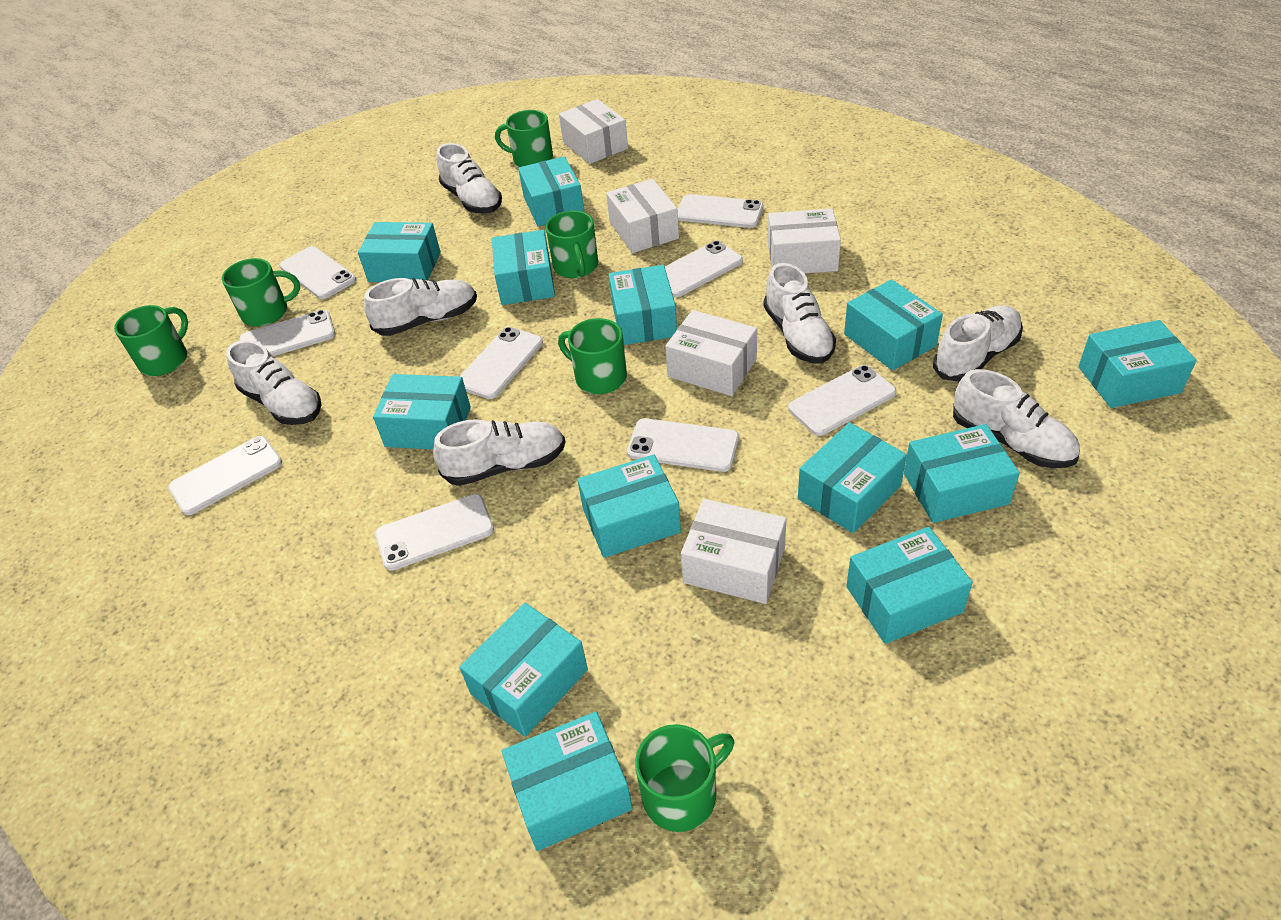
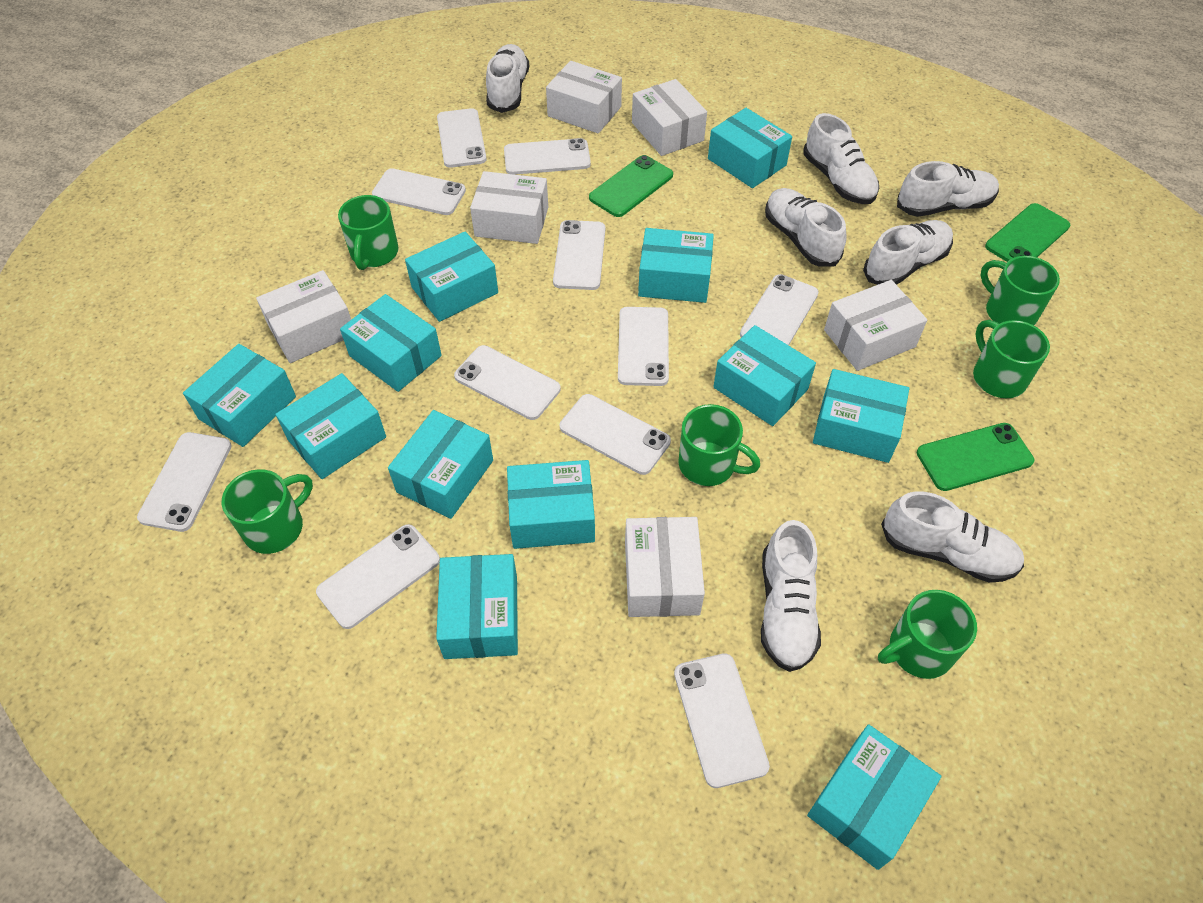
green phone: 0 -> 3
turquoise box: 13 -> 12
white box: 5 -> 6
white phone: 9 -> 11

